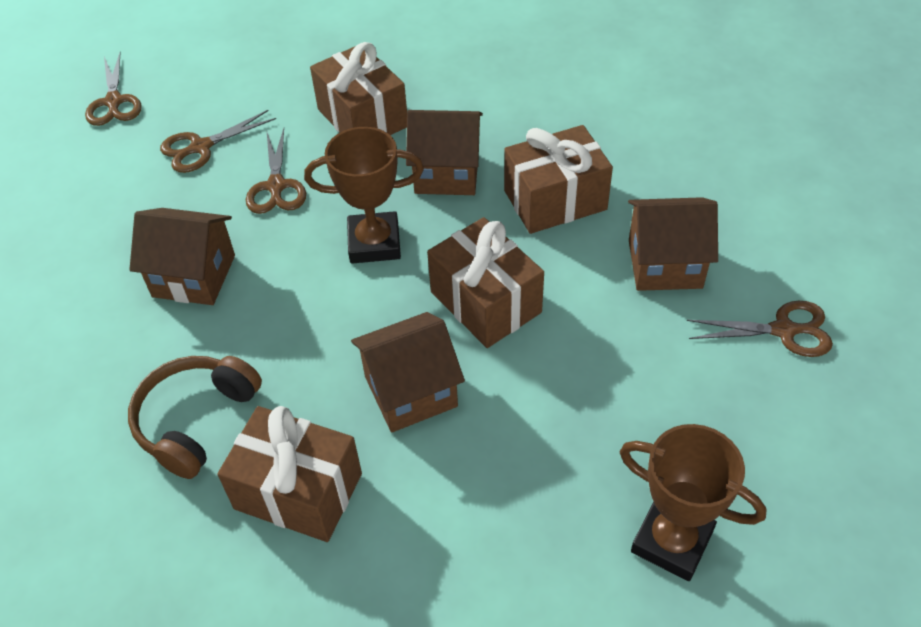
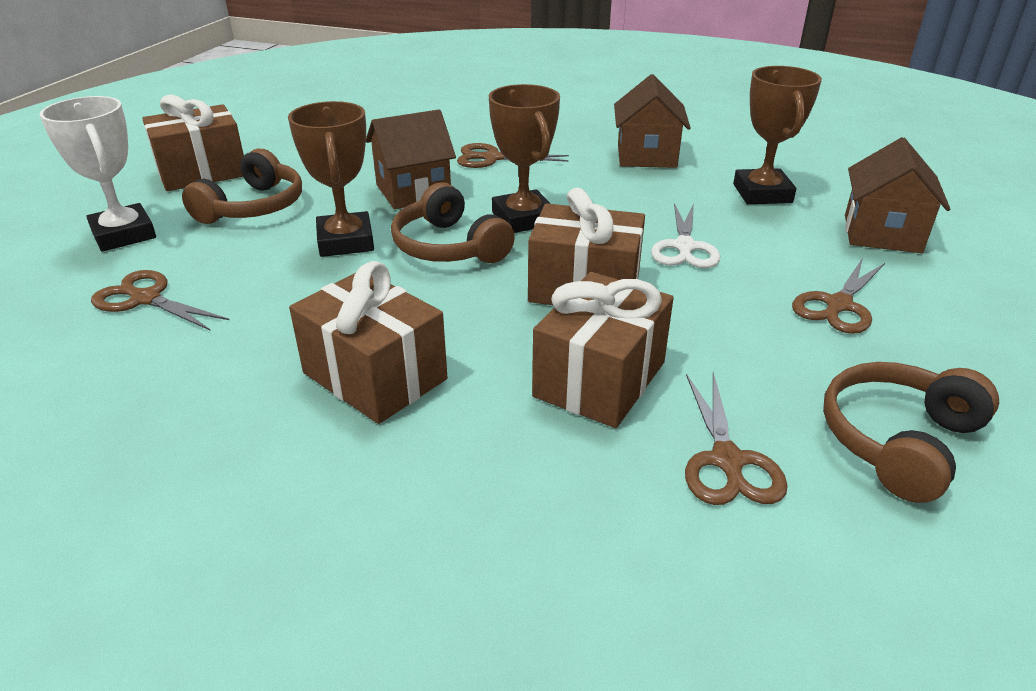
brown headphones: 1 -> 3
brown house: 4 -> 3
brown trophy: 2 -> 3
white scissors: 0 -> 1
white trophy: 0 -> 1

